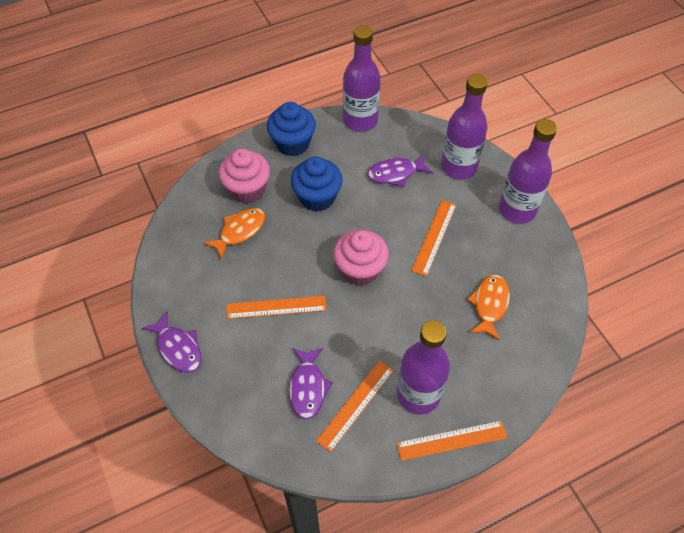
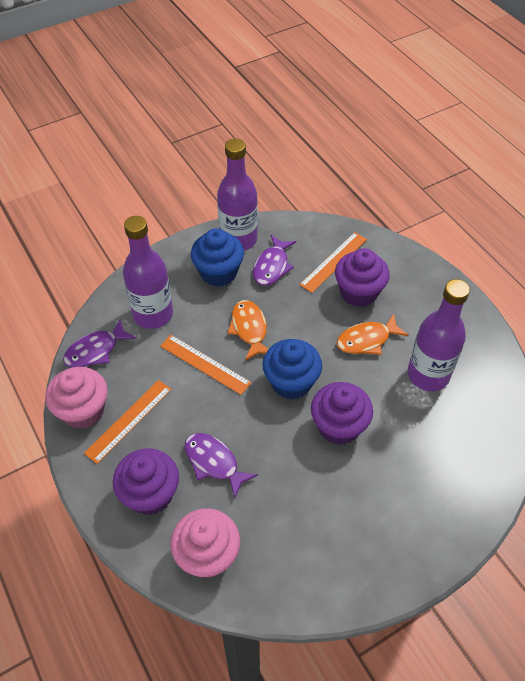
orange ruler: 4 -> 3
purple bottle: 4 -> 3
purple cupcake: 0 -> 3

